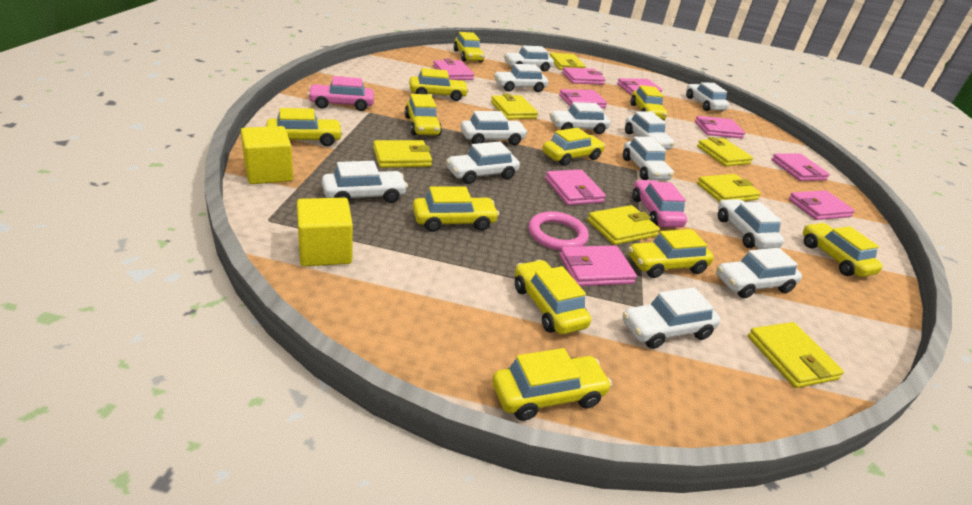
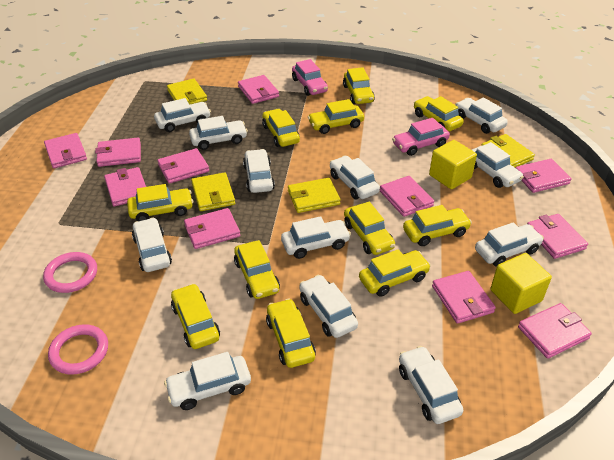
pink ring: 1 -> 2
pink wallet: 9 -> 11
yellow wallet: 7 -> 4

